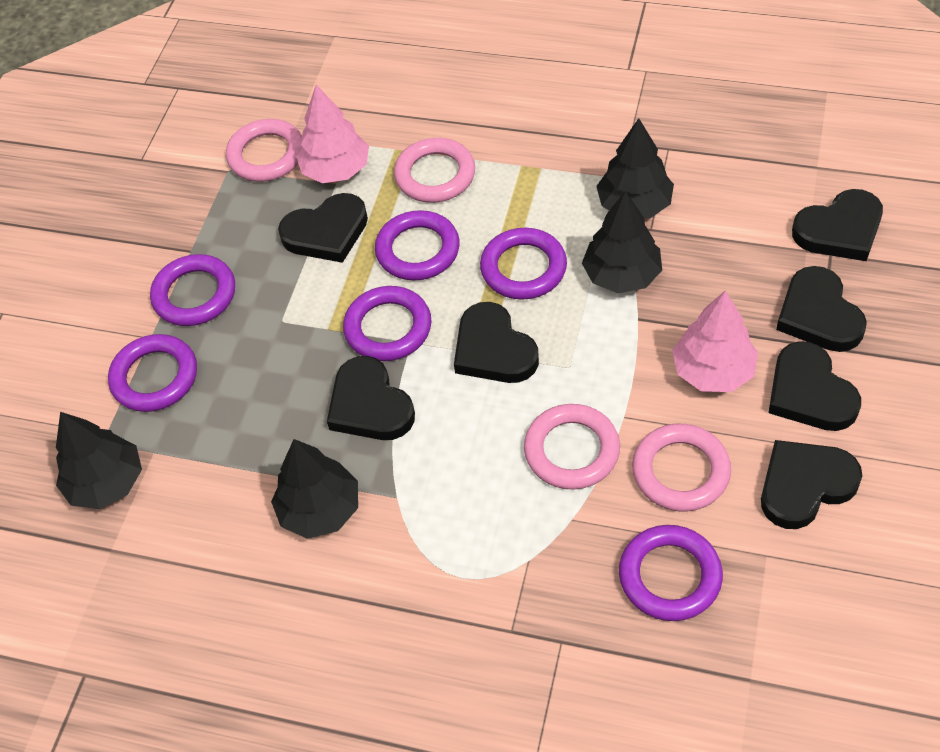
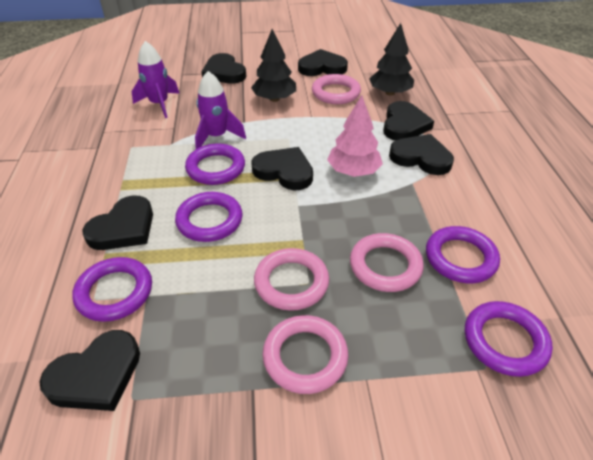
black tree: 4 -> 2
pink tree: 2 -> 1
purple ring: 6 -> 5
purple rocket: 0 -> 2

